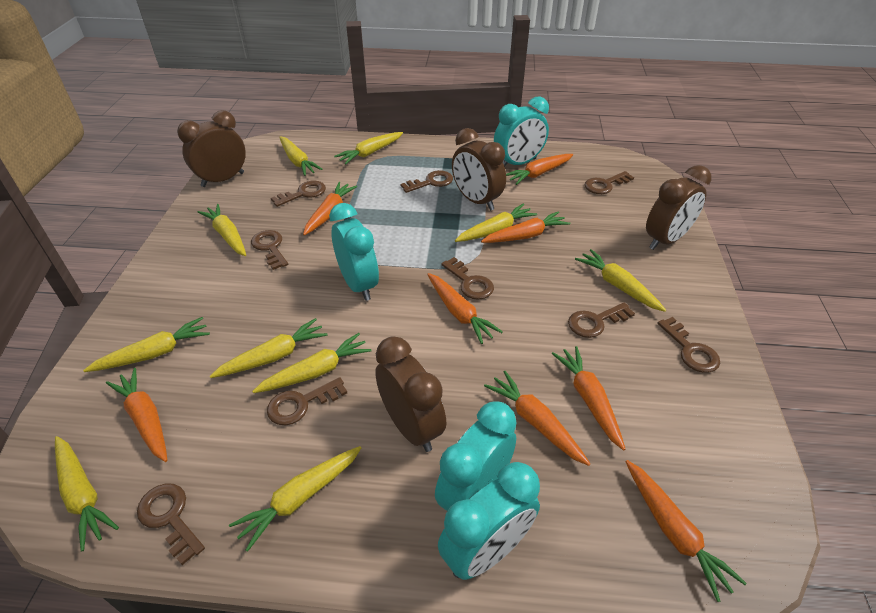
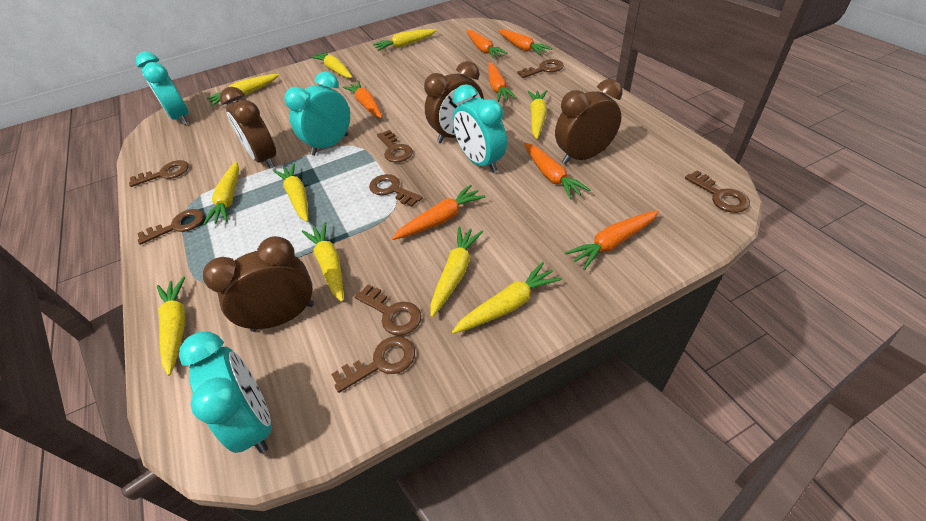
brown key: 9 -> 8
orange carrot: 8 -> 7

